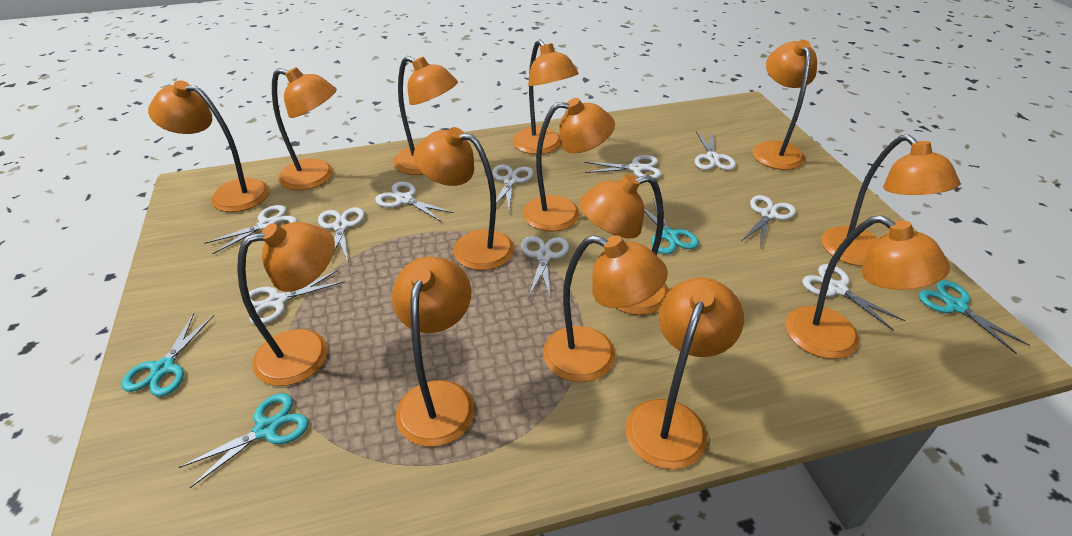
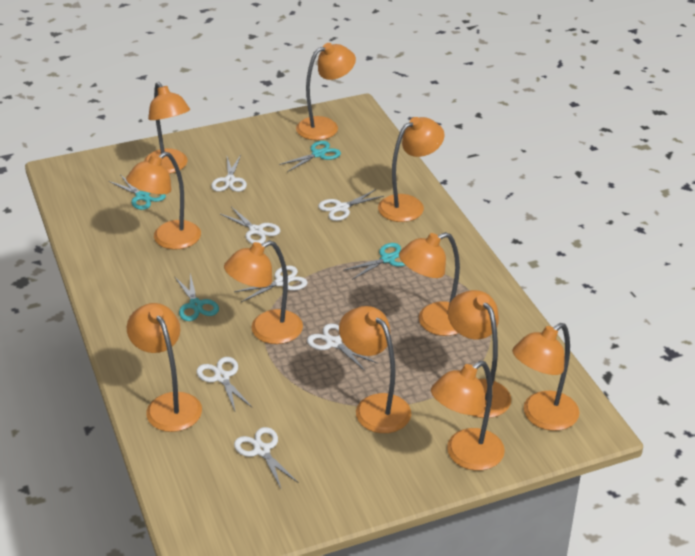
orange lamp: 14 -> 11
white scissors: 10 -> 7

